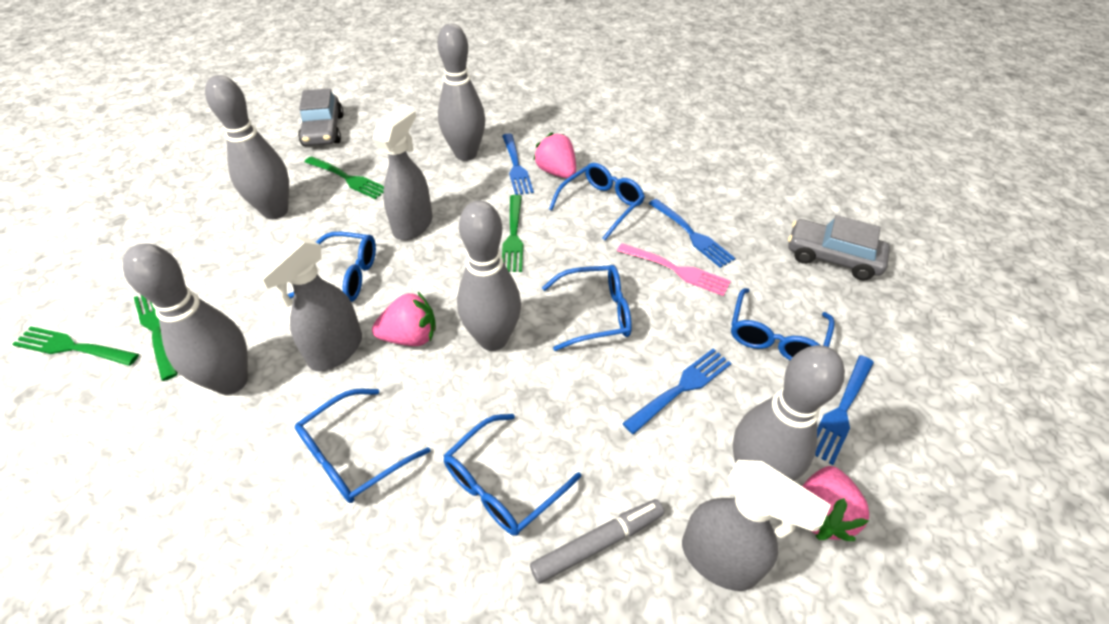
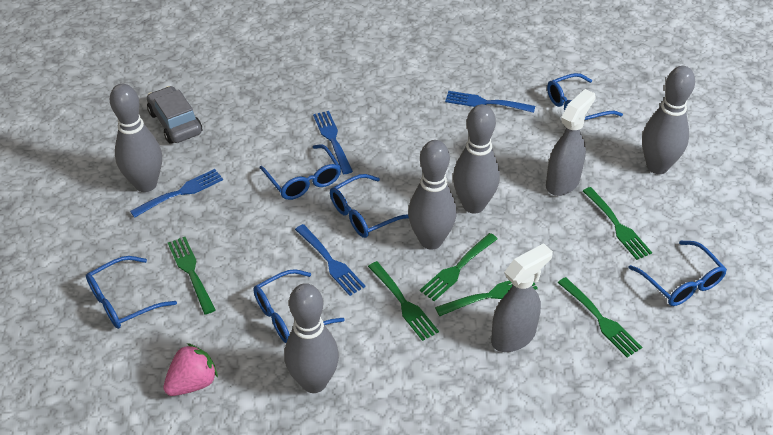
green fork: 4 -> 6
grey car: 2 -> 1
grey marker: 1 -> 0
grey spray bottle: 3 -> 2
pink fork: 1 -> 0
pink strawberry: 3 -> 1

